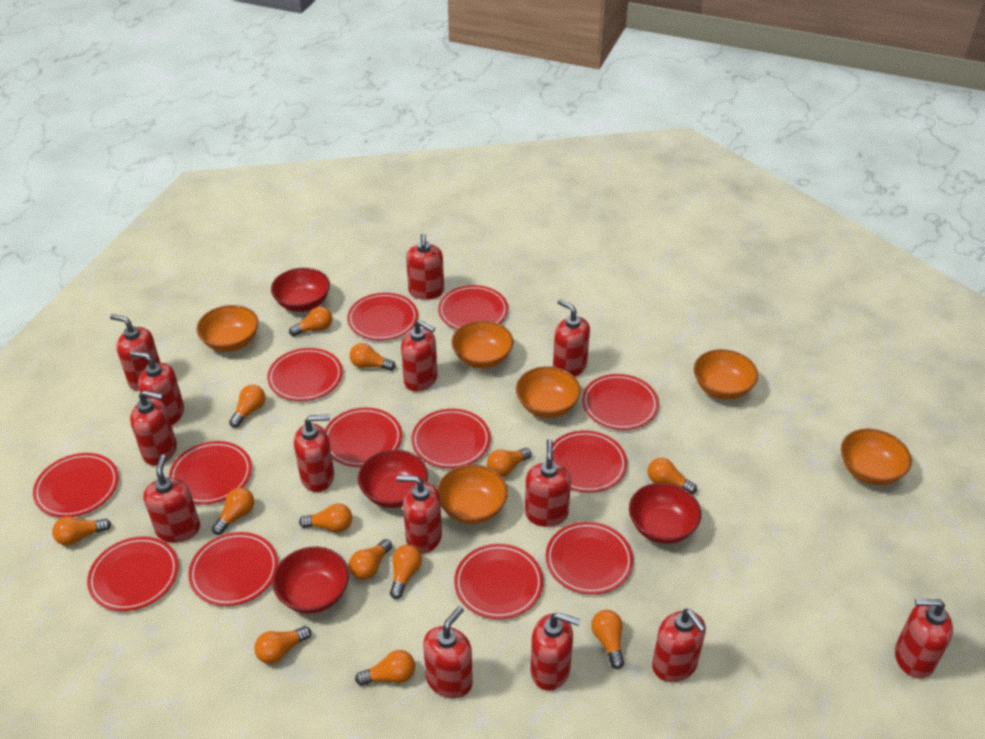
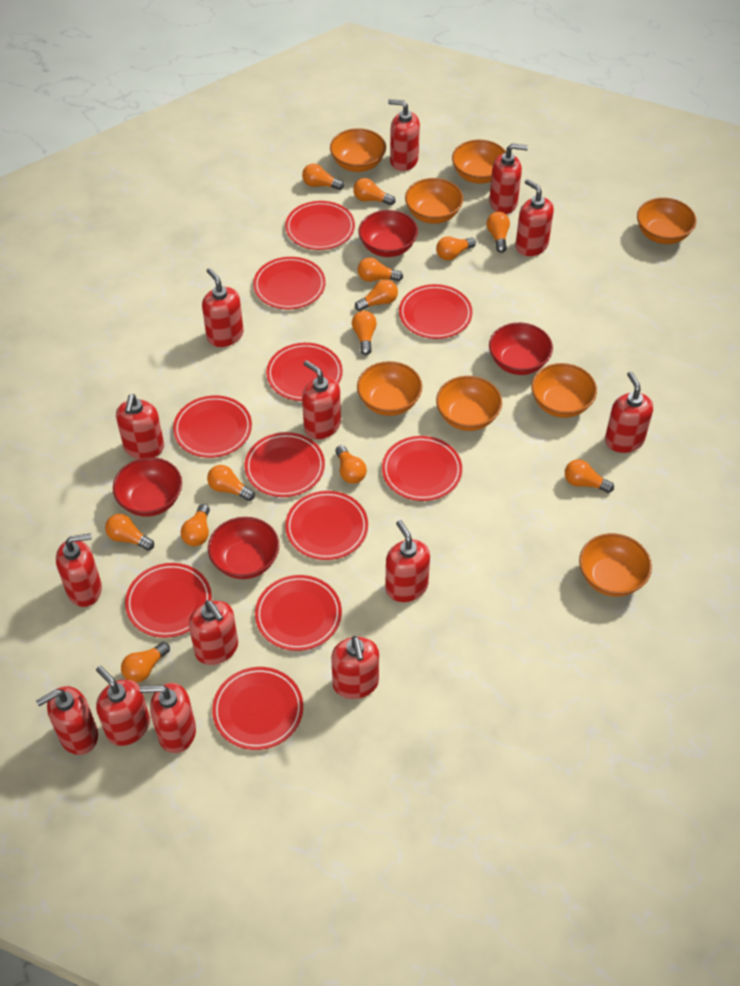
orange bowl: 6 -> 8
red plate: 13 -> 11

